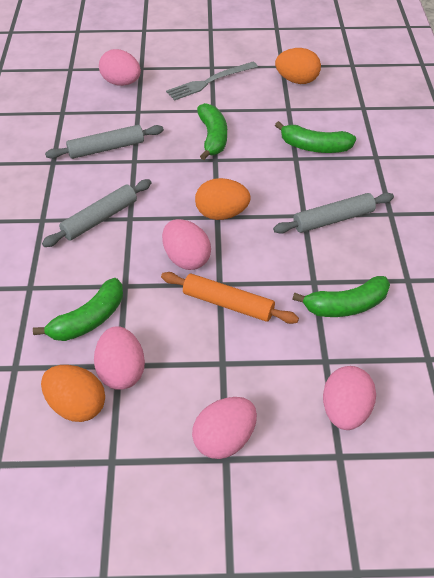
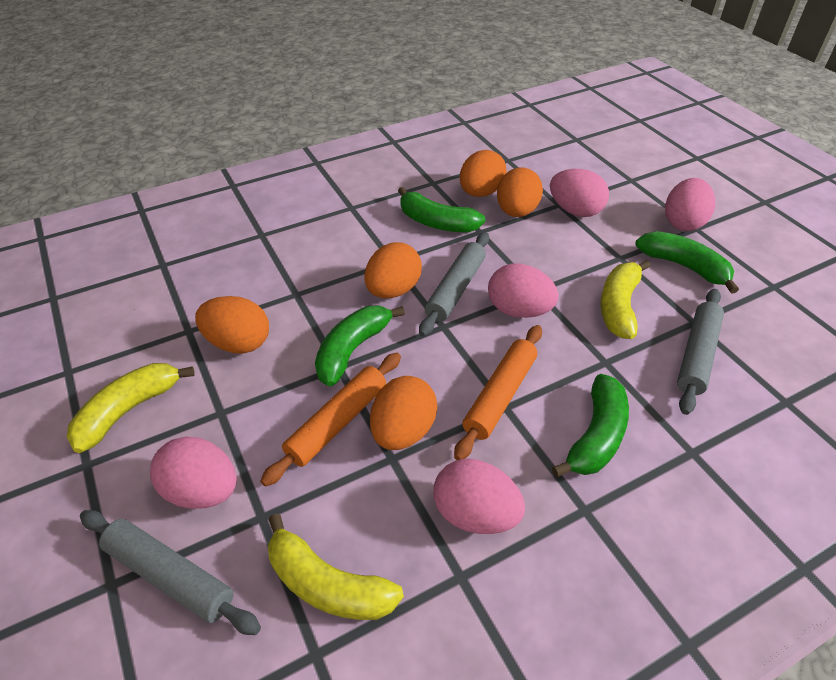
grey fork: 1 -> 0
orange egg: 3 -> 5
orange rolling pin: 1 -> 2
yellow banana: 0 -> 3

